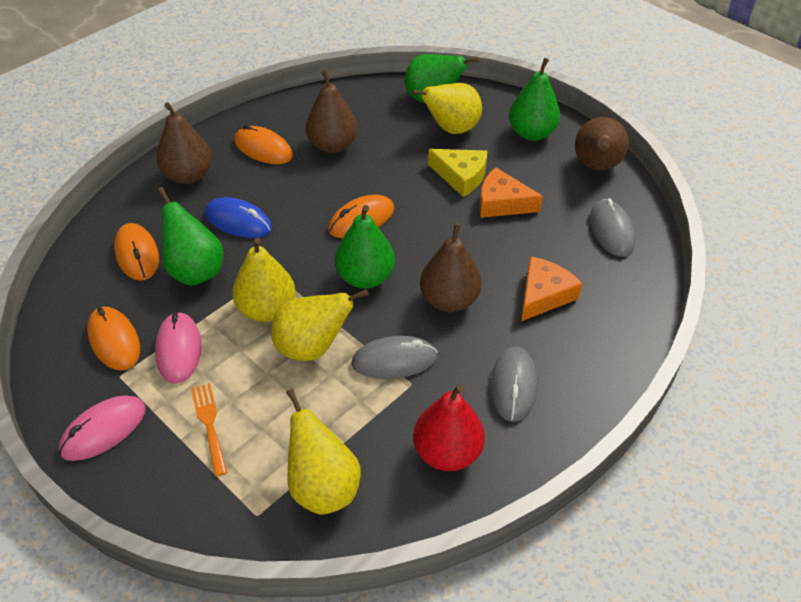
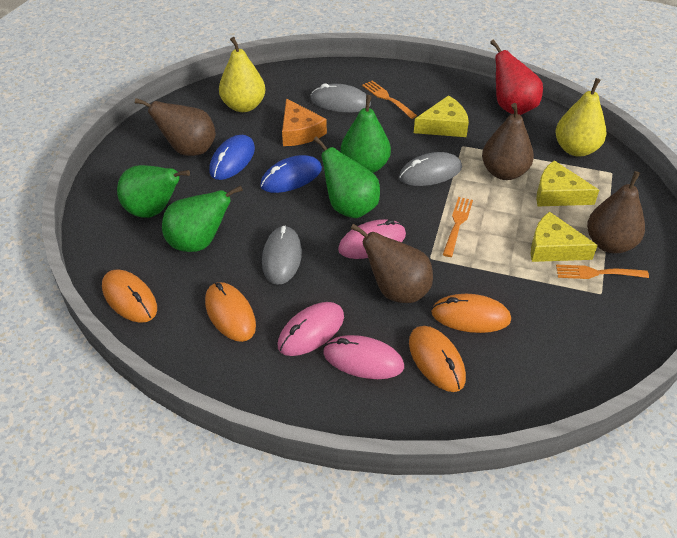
blue mouse: 1 -> 2
orange cheese: 2 -> 1
orange fork: 1 -> 3
pink mouse: 2 -> 3
yellow cheese: 1 -> 3
yellow pear: 4 -> 2

